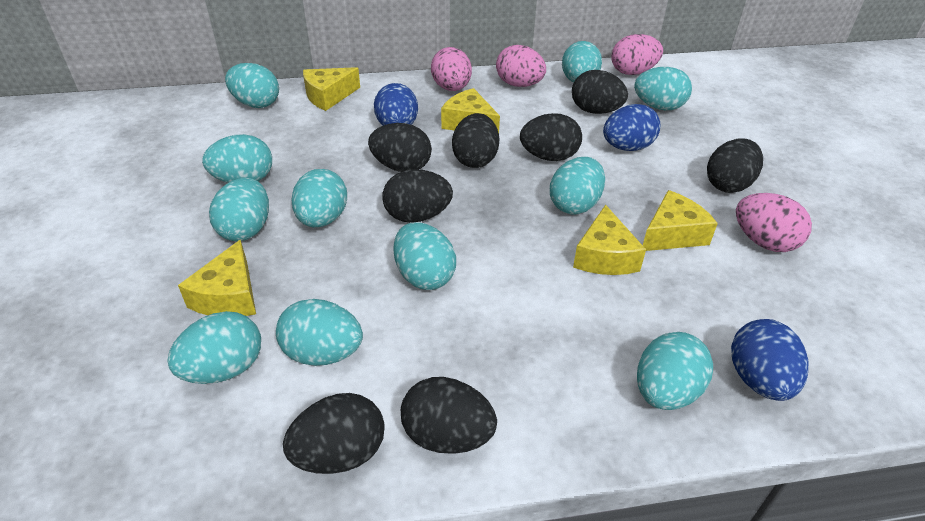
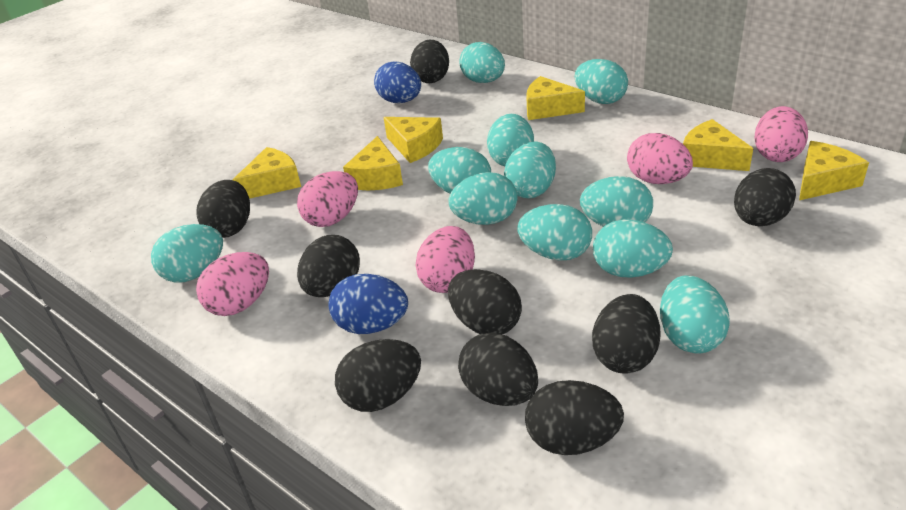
black egg: 8 -> 9
blue egg: 3 -> 2
pink egg: 4 -> 5
yellow cheese: 5 -> 6

